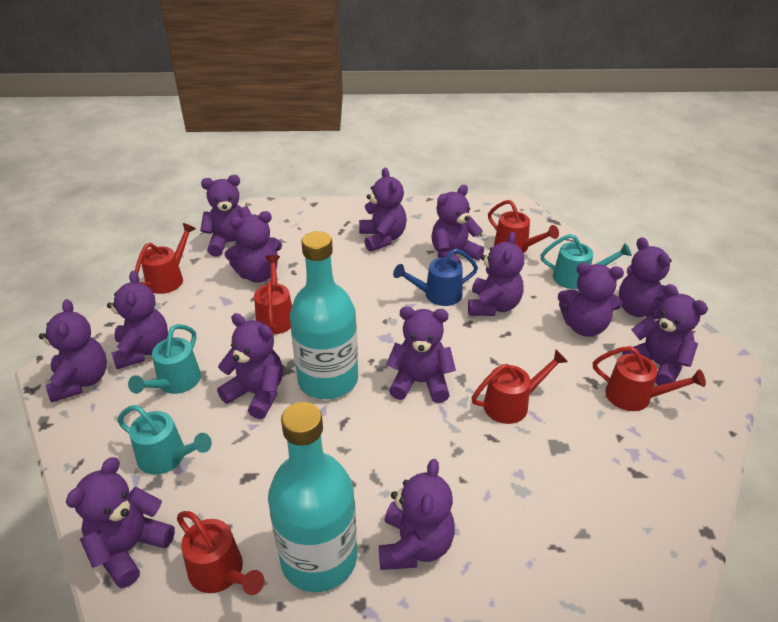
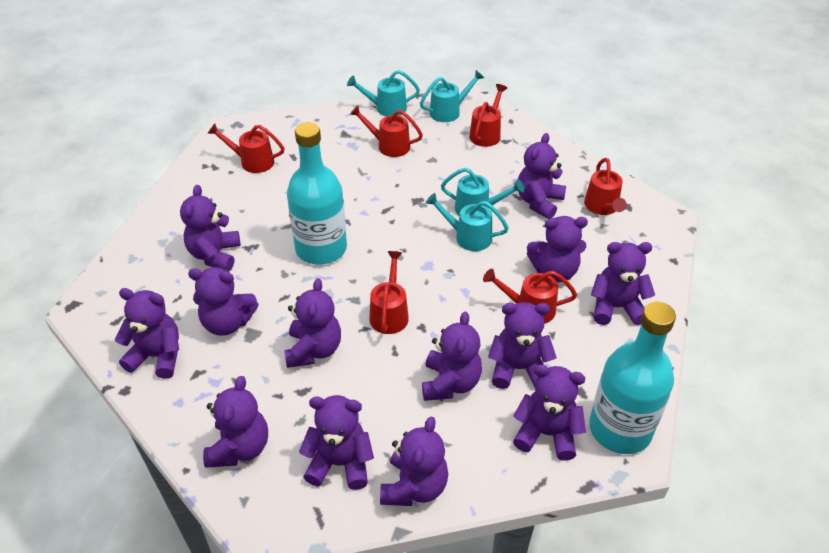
blue watering can: 1 -> 0
purple teddy bear: 14 -> 13
turquoise watering can: 3 -> 4

